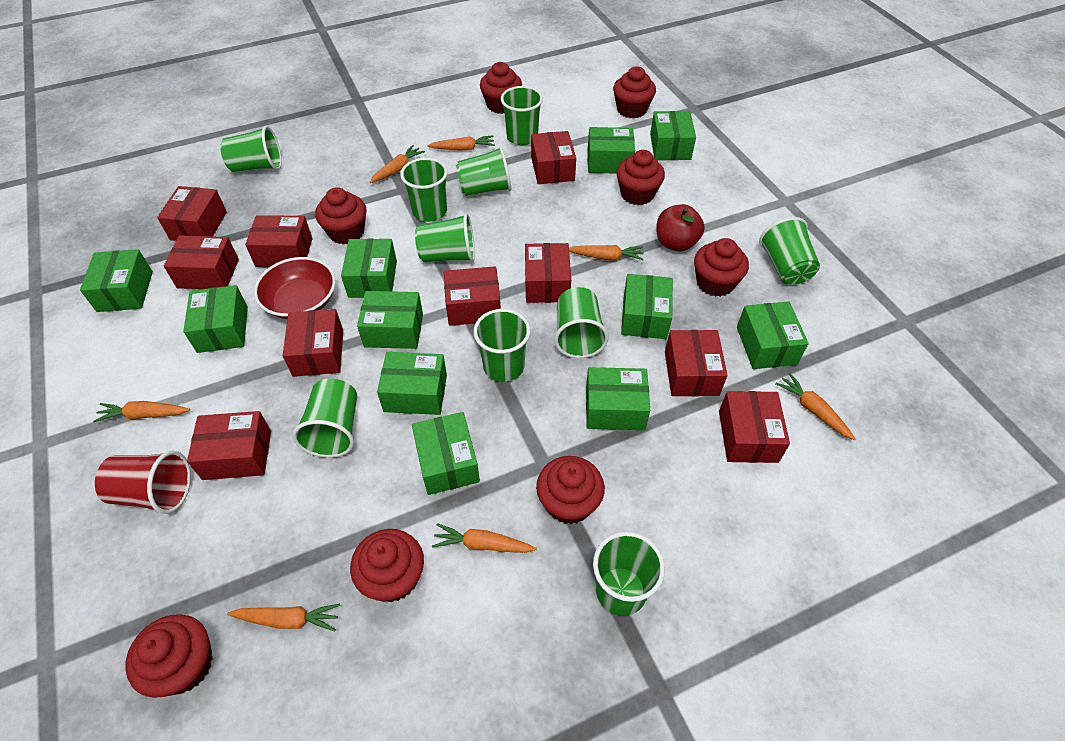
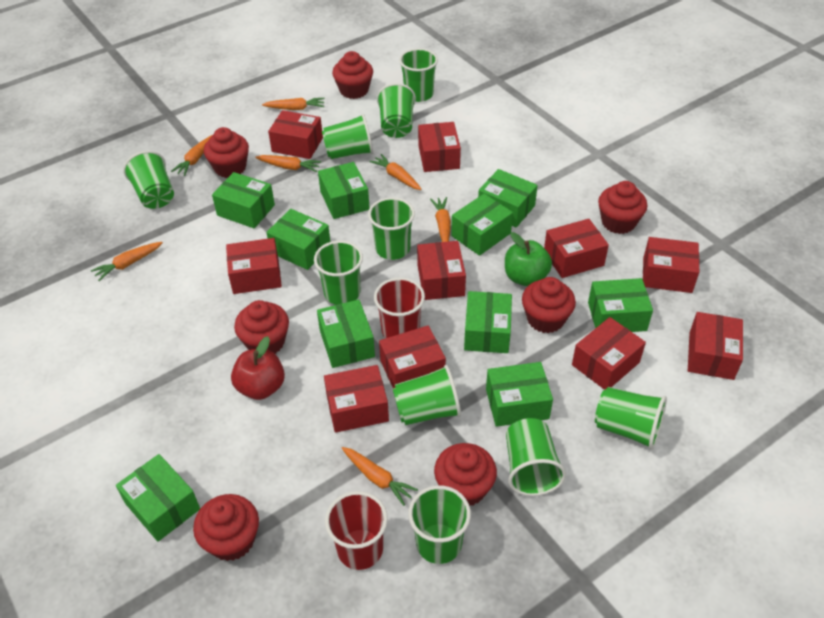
green apple: 0 -> 1
green box: 11 -> 10
red bowl: 1 -> 0
red cup: 1 -> 2
red cupcake: 8 -> 7

